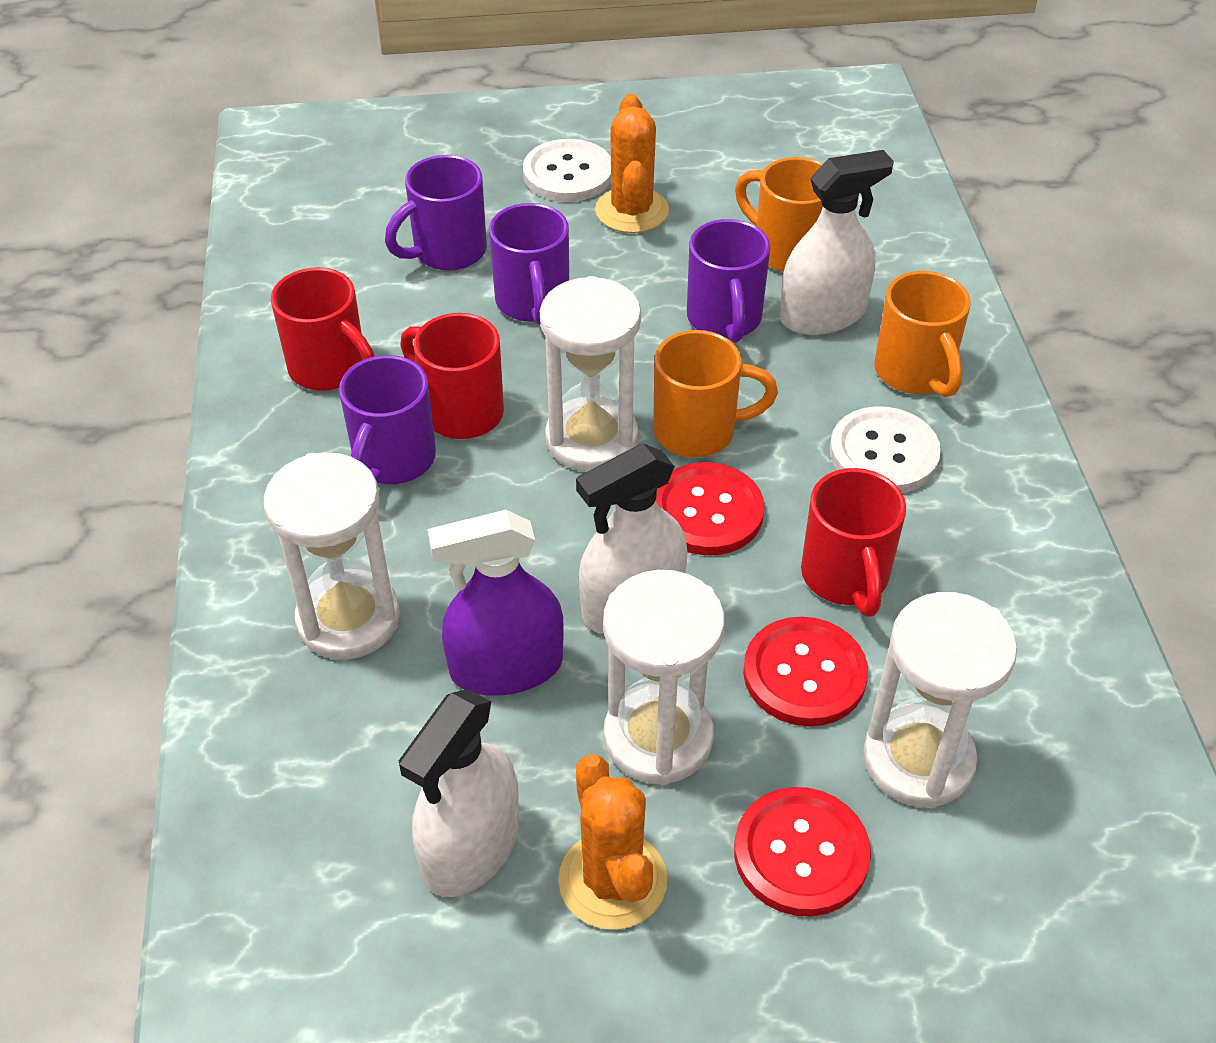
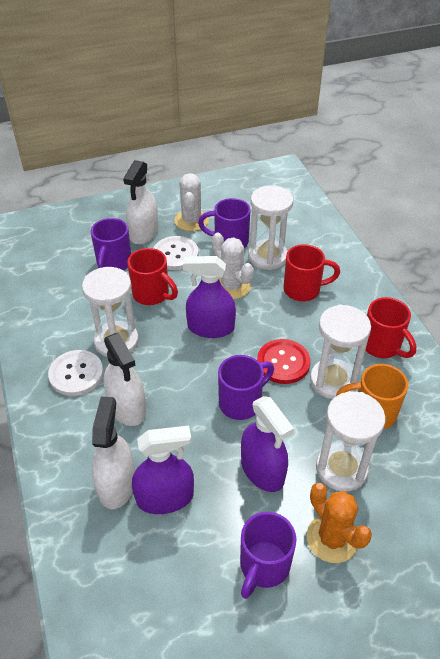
orange cactus: 2 -> 1
orange mug: 3 -> 1
purple spray bottle: 1 -> 3
red button: 3 -> 1
white cactus: 0 -> 2

